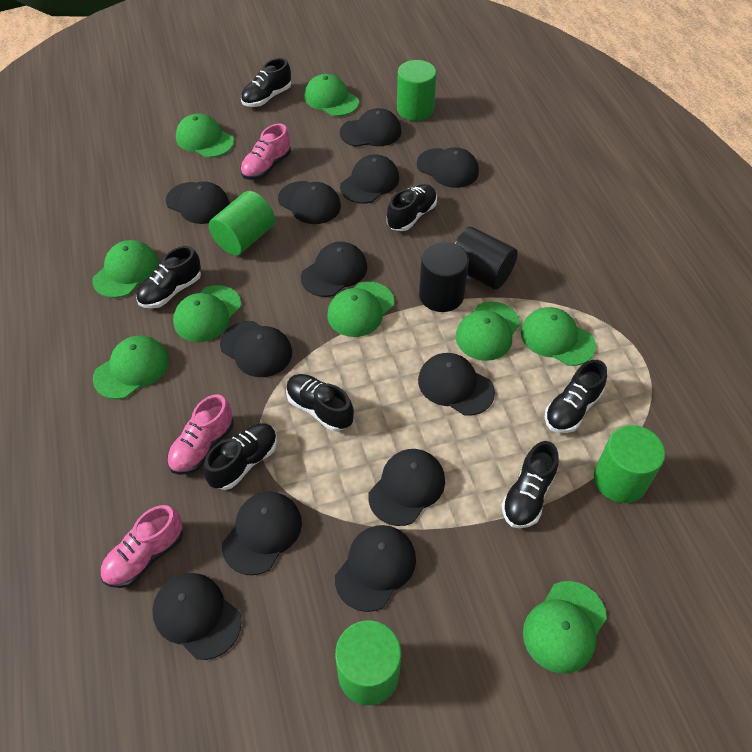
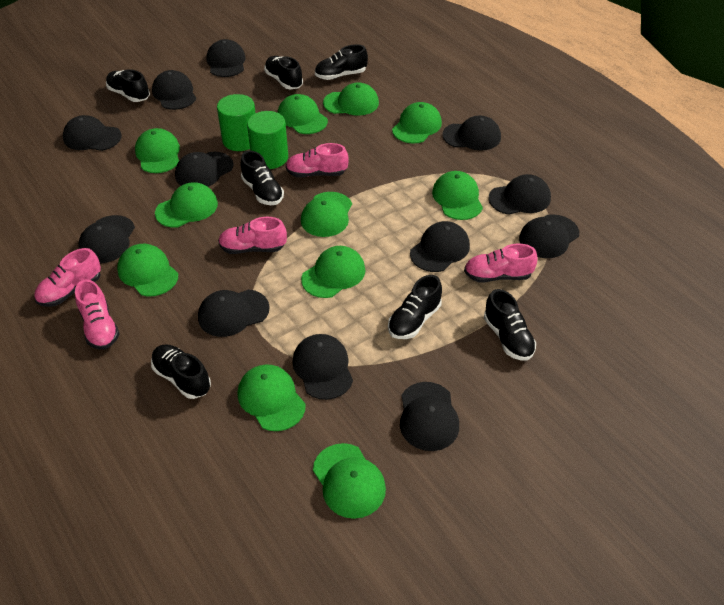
black cylinder: 2 -> 0
green cap: 9 -> 11
green cylinder: 4 -> 2
pink shoe: 3 -> 5

